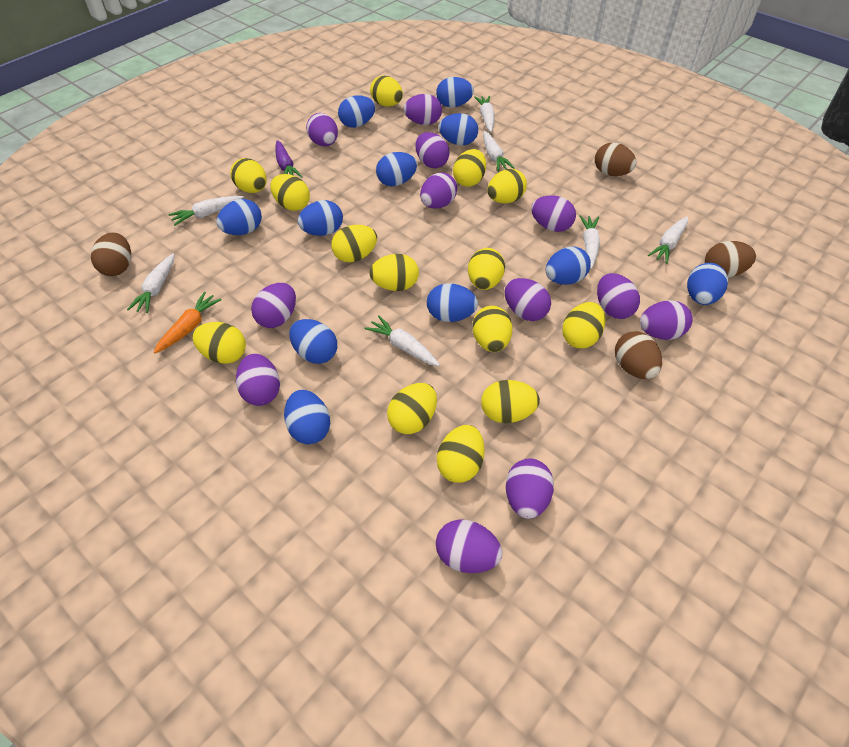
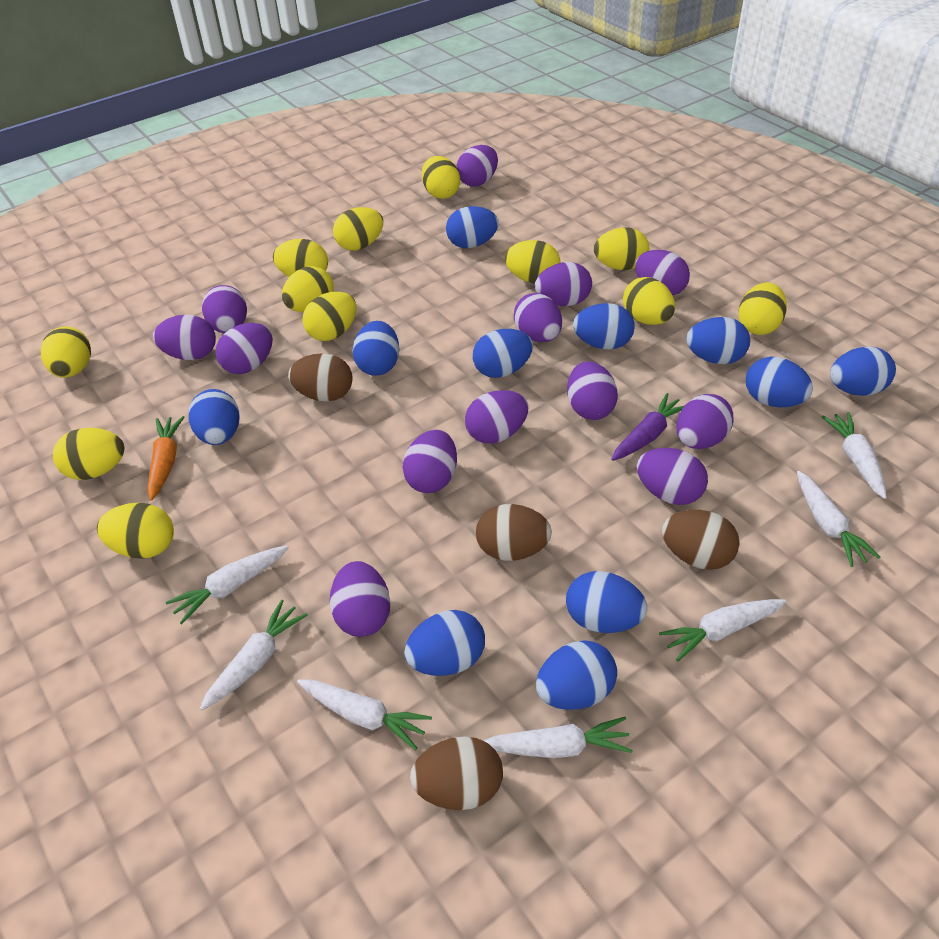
purple egg: 12 -> 13
yellow egg: 14 -> 12

